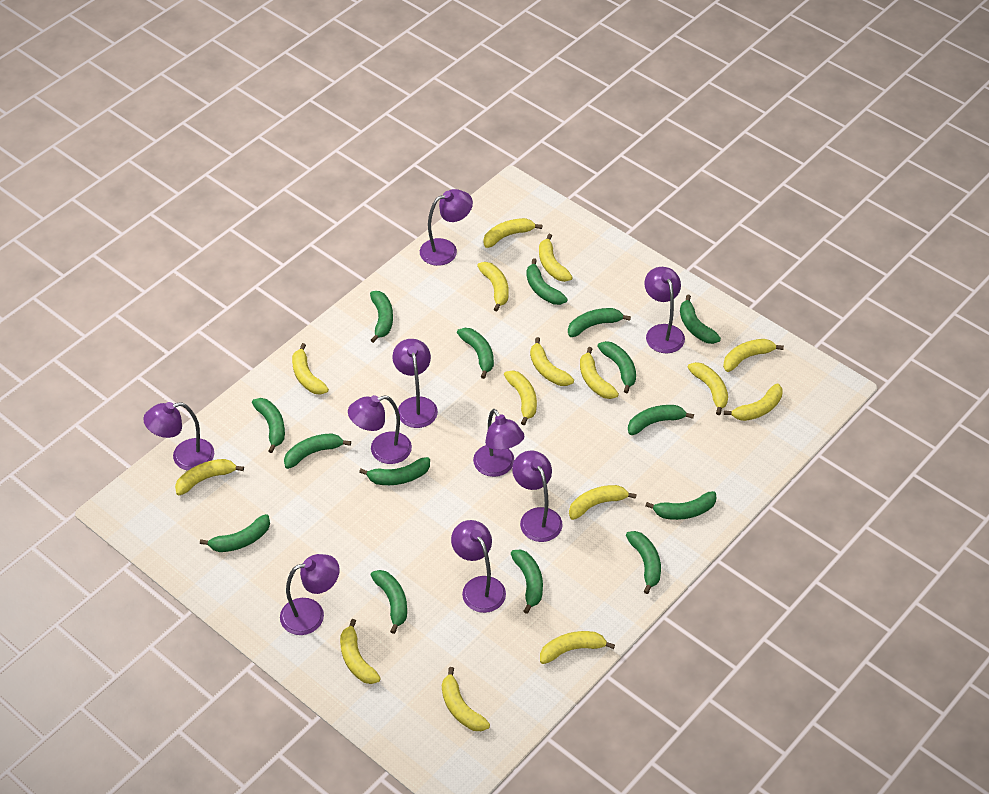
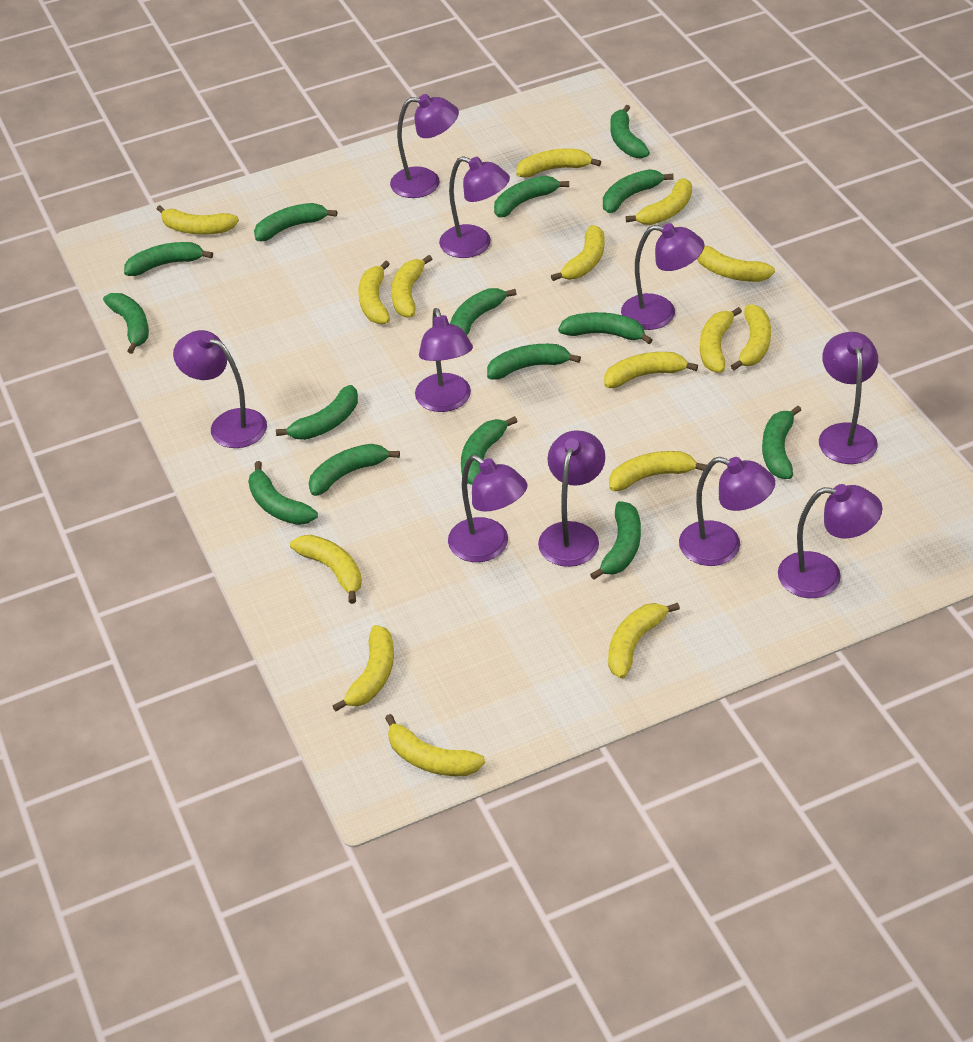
purple lamp: 9 -> 10

